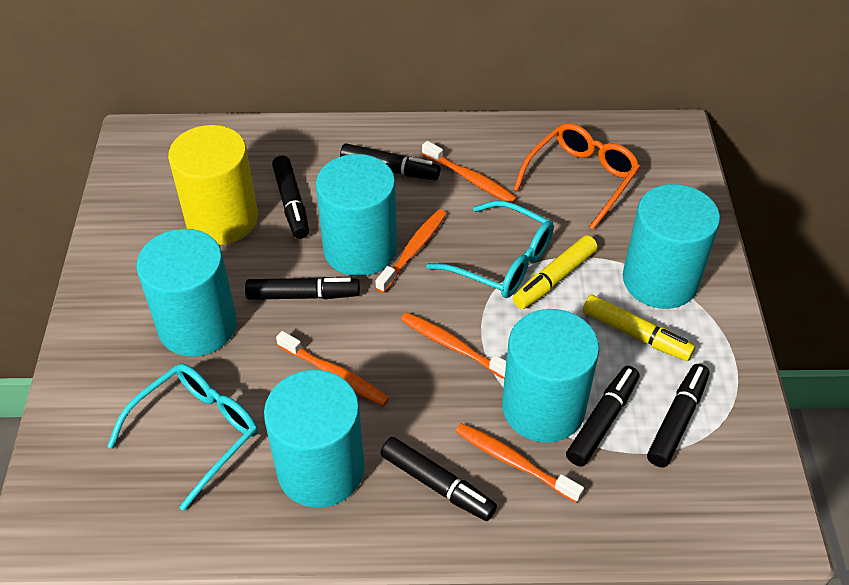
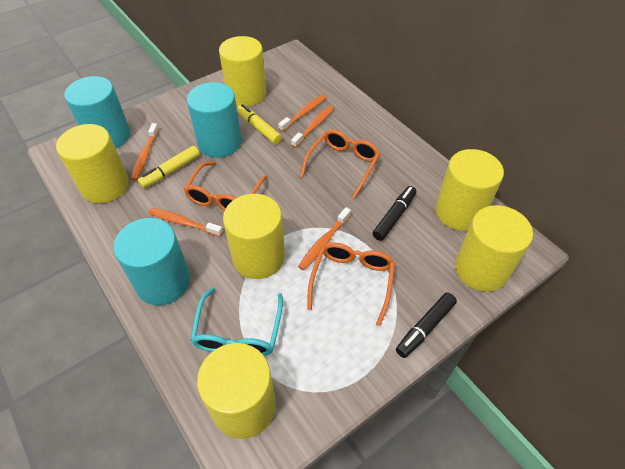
black marker: 6 -> 2
orange glasses: 1 -> 3
turquoise cylinder: 5 -> 3
turquoise glasses: 2 -> 1
yellow cylinder: 1 -> 6

